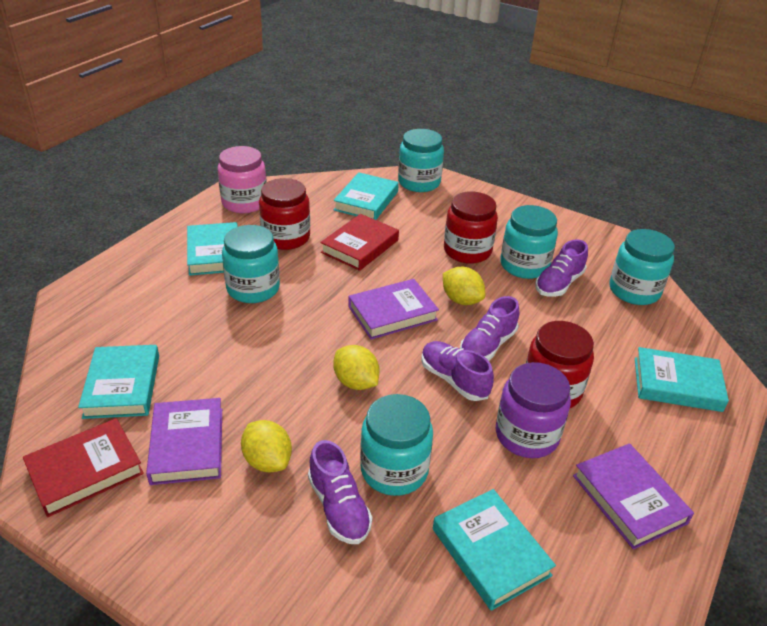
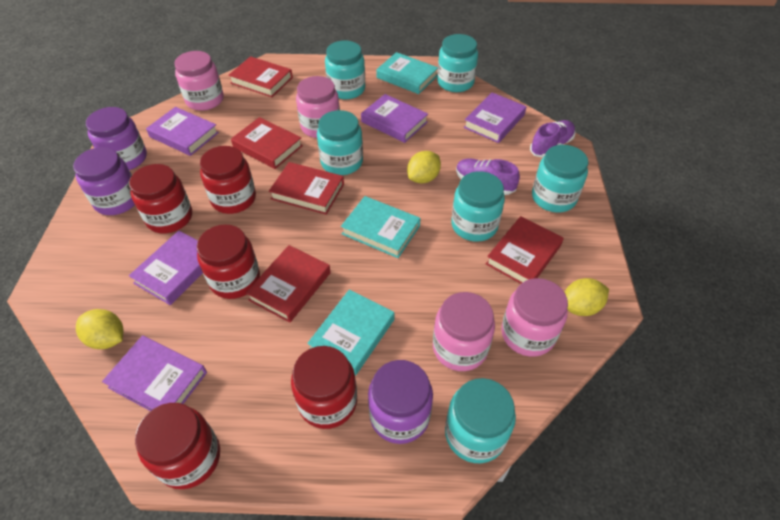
pink jar: 1 -> 4
purple book: 3 -> 5
purple jar: 1 -> 3
purple shoe: 4 -> 2
red book: 2 -> 5
red jar: 3 -> 5
turquoise book: 5 -> 3
turquoise jar: 5 -> 6

